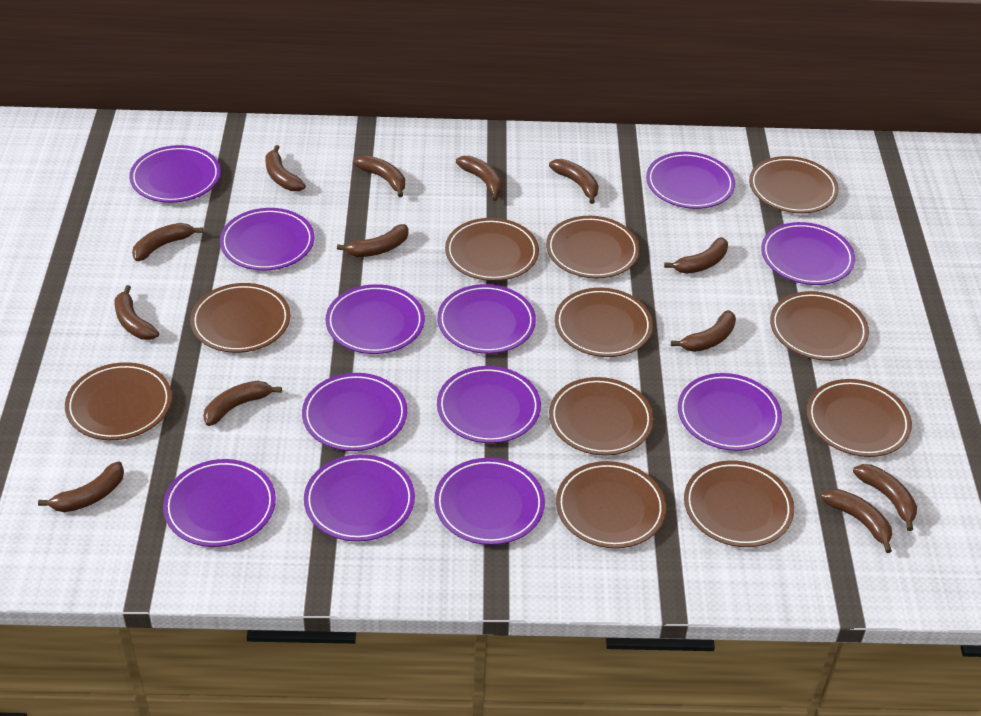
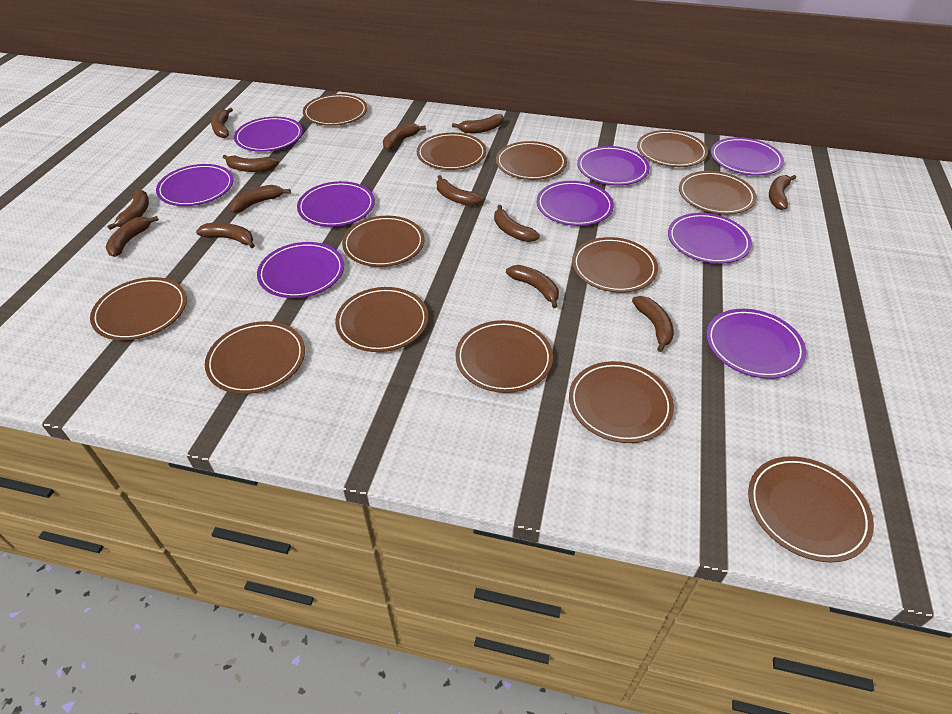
brown plate: 11 -> 13
purple plate: 12 -> 9

